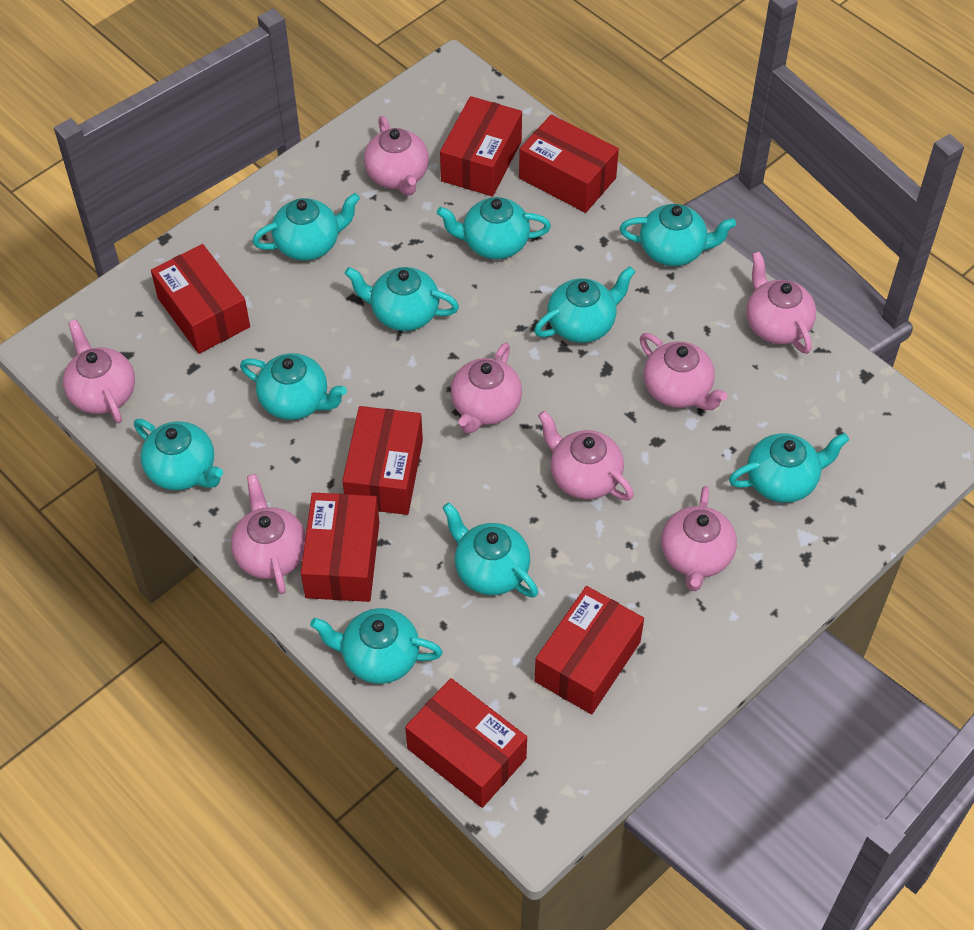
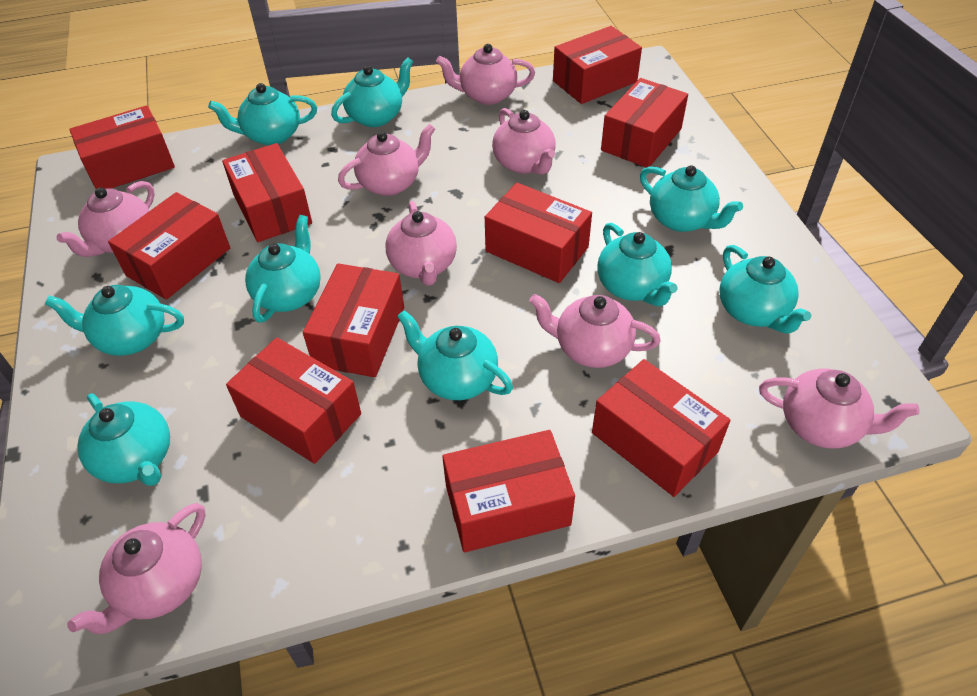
red box: 7 -> 10
turquoise teapot: 10 -> 9

